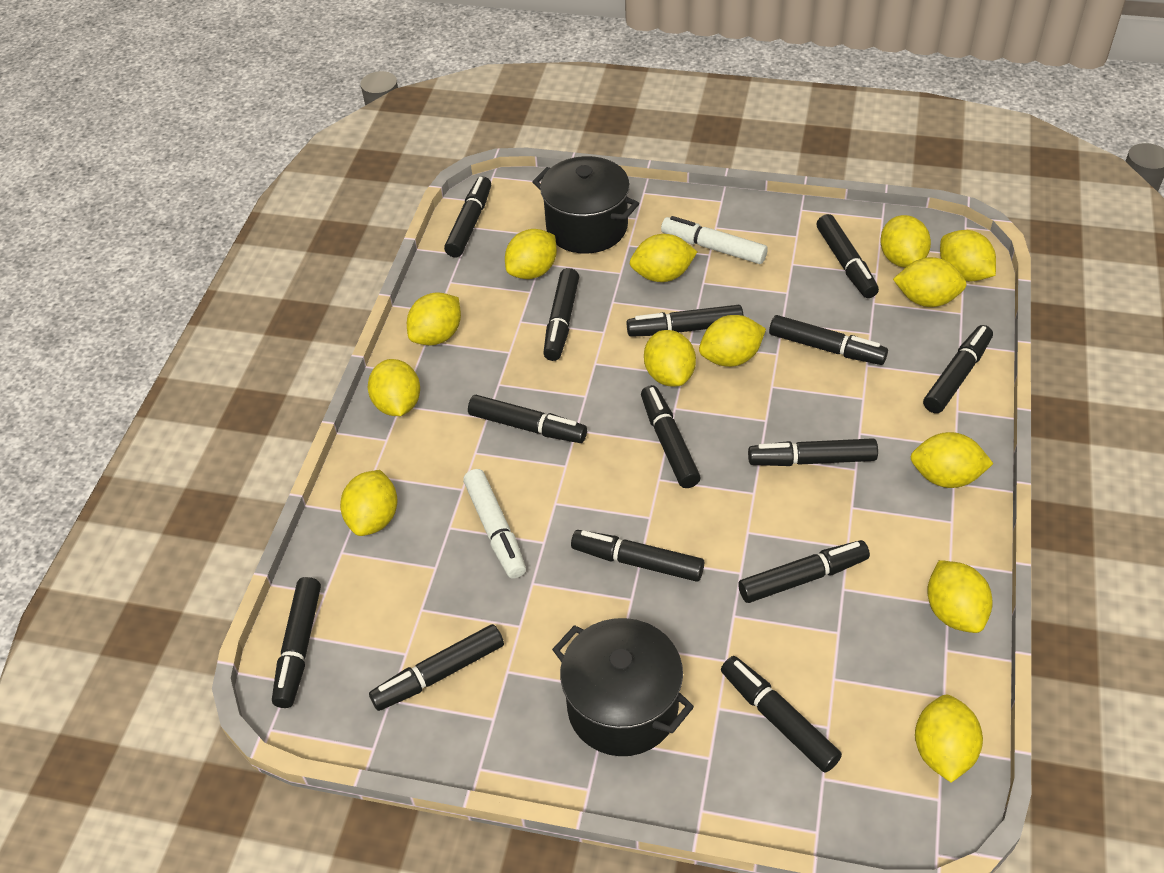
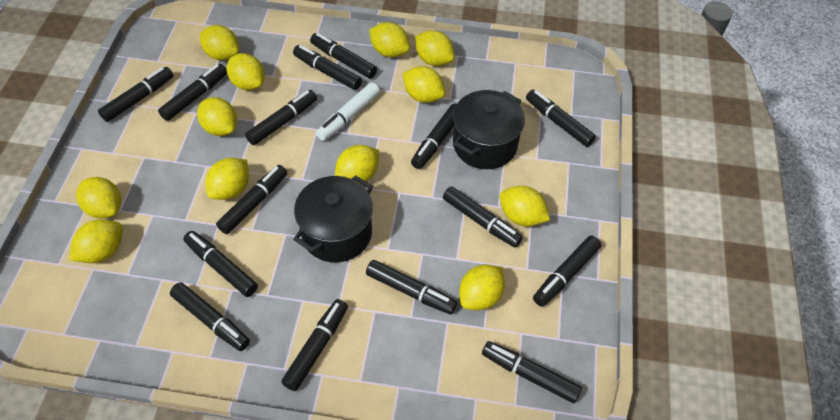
black marker: 14 -> 15
white marker: 2 -> 1
yellow lemon: 13 -> 12

